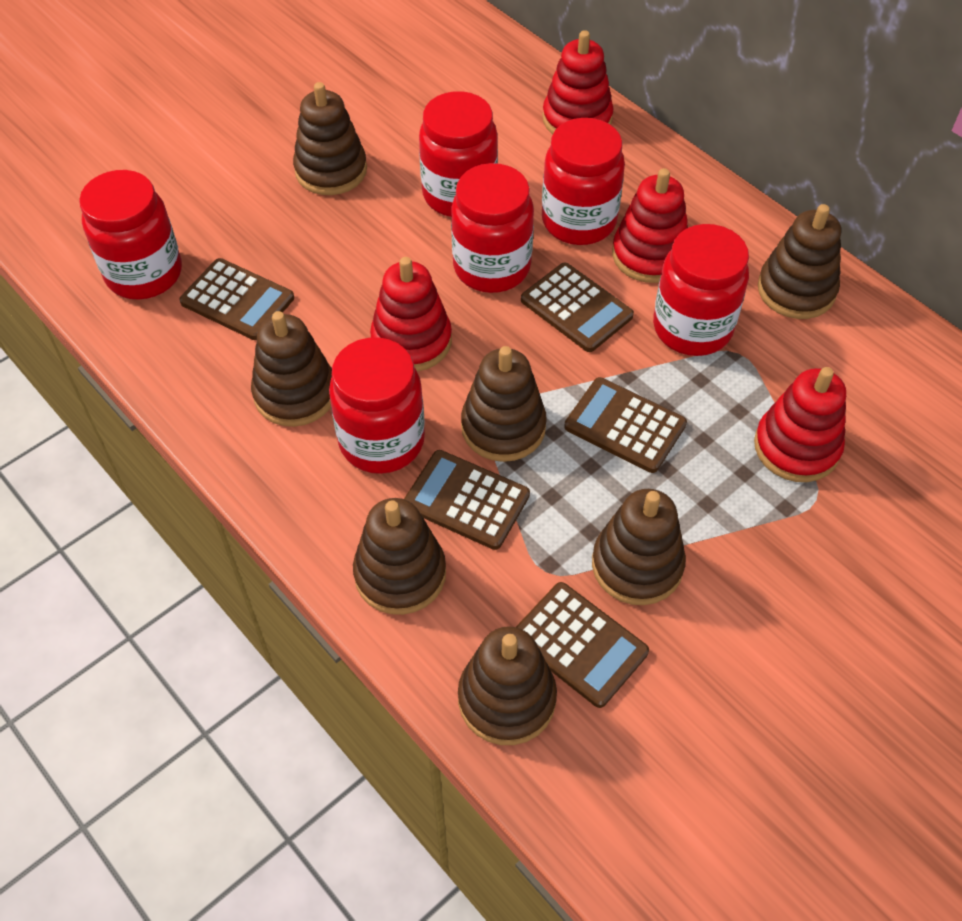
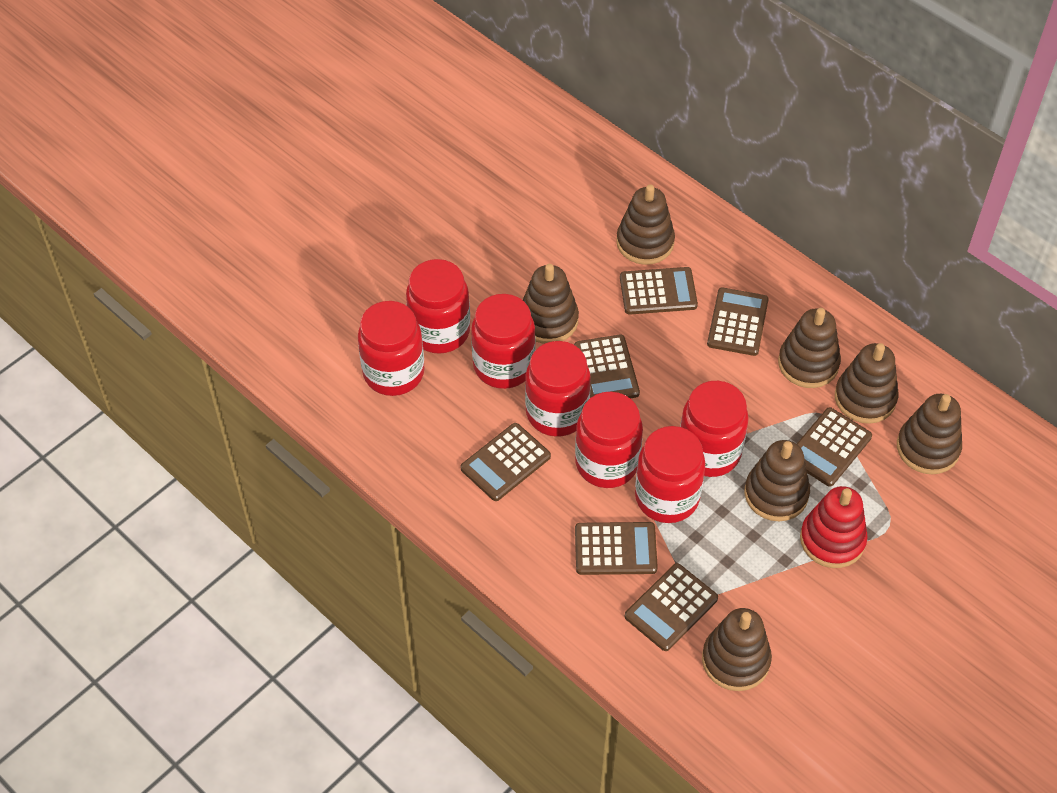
brown calculator: 5 -> 7
red jar: 6 -> 7
red stacking toy: 4 -> 1

